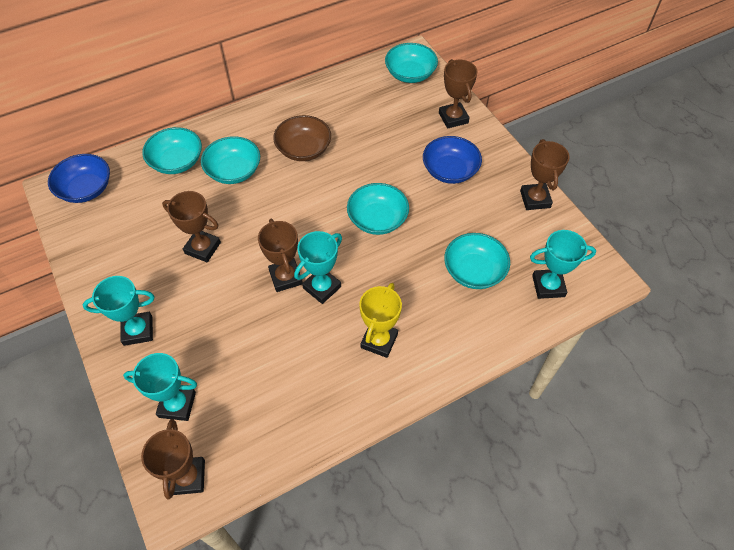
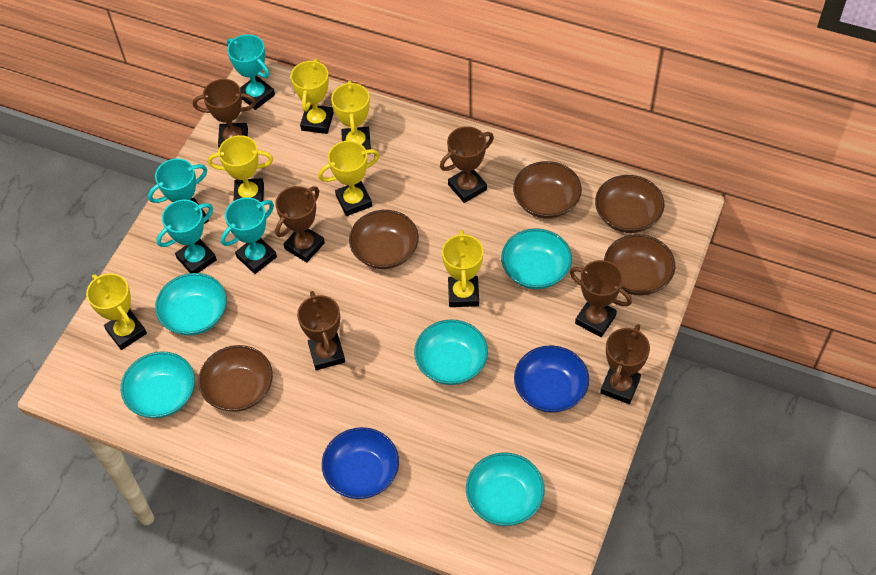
brown bowl: 1 -> 5
brown trophy: 5 -> 6
yellow trophy: 1 -> 6

